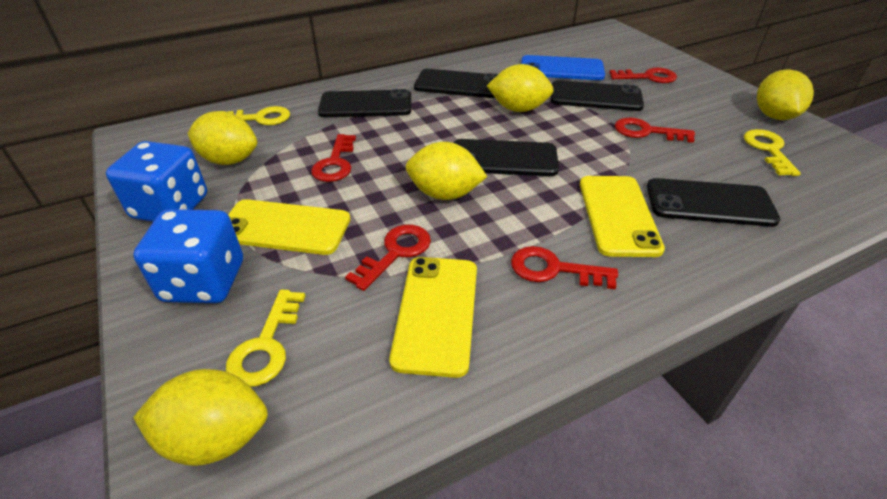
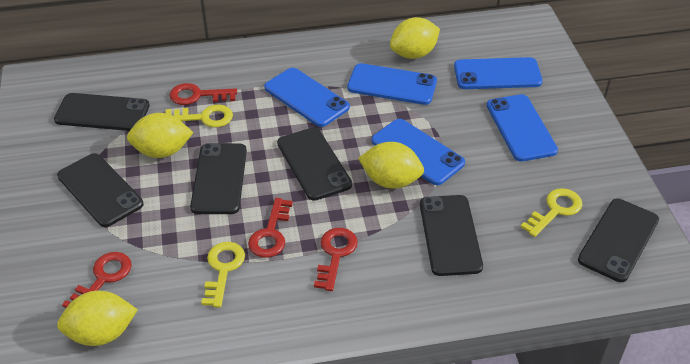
black phone: 5 -> 6
blue dice: 2 -> 0
blue phone: 1 -> 5
red key: 5 -> 4
yellow lemon: 5 -> 4
yellow phone: 3 -> 0

